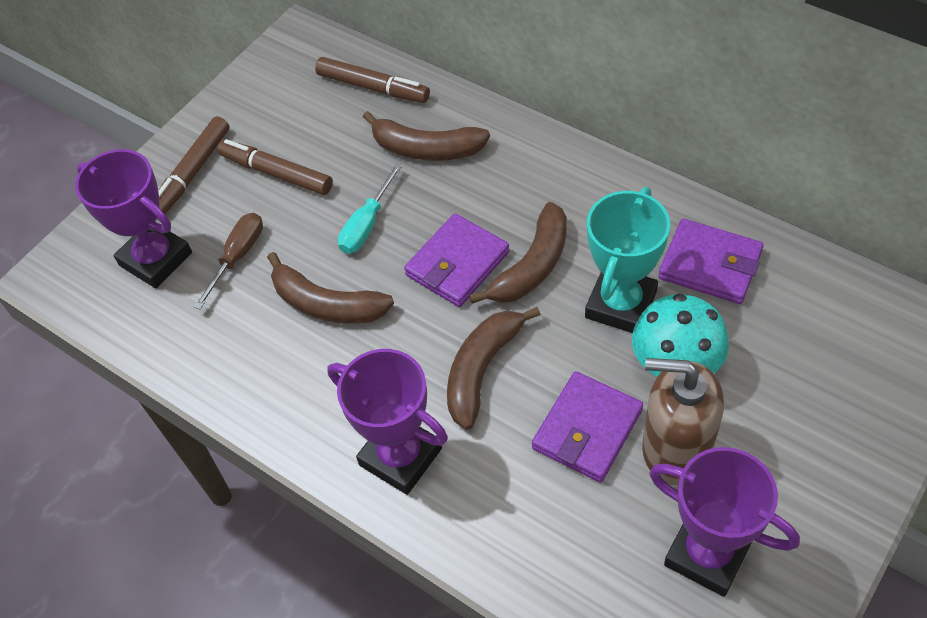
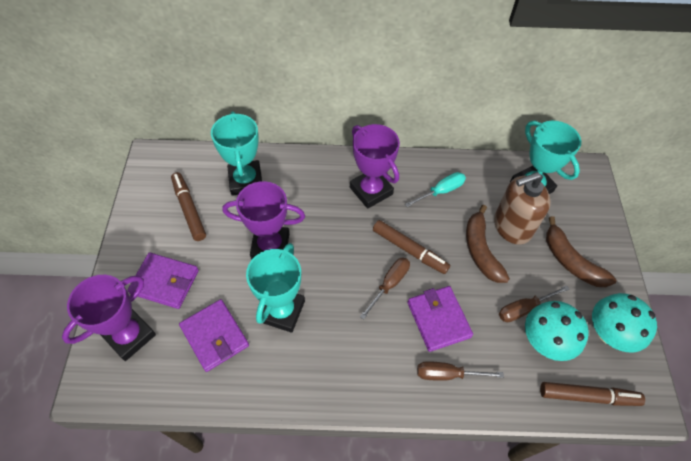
brown banana: 4 -> 2
brown screwdriver: 1 -> 3
turquoise mushroom: 1 -> 2
turquoise trophy: 1 -> 3

